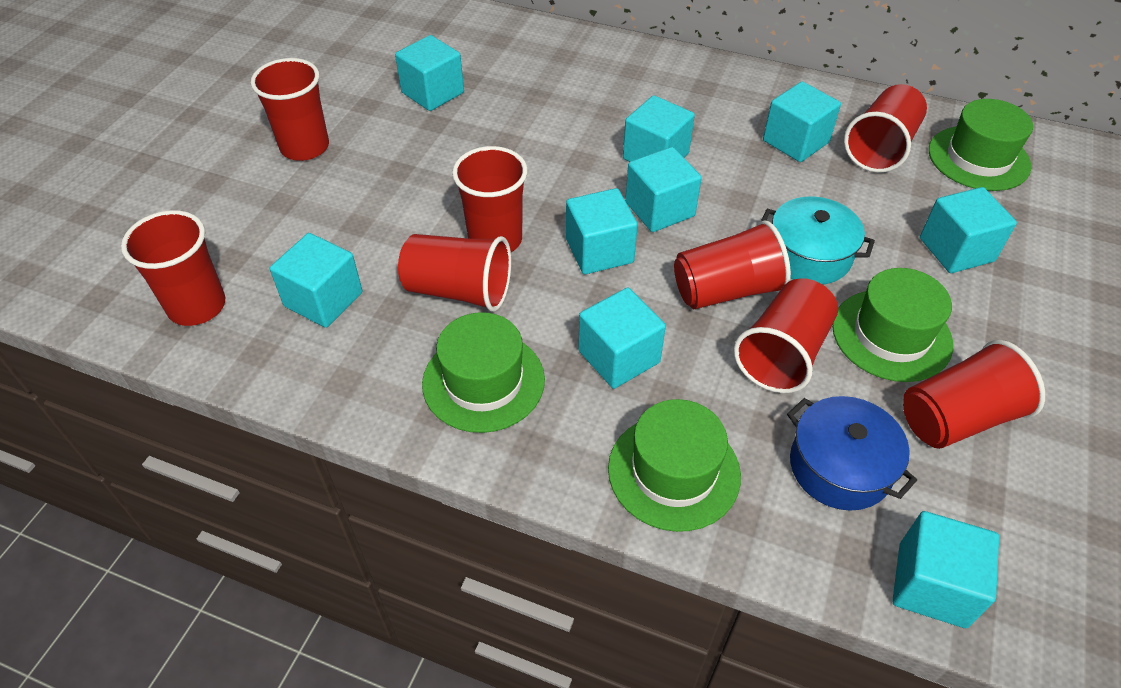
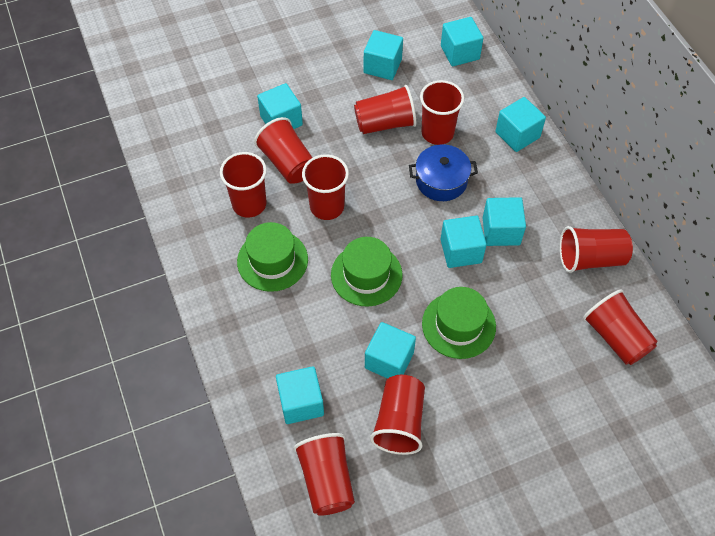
green hat: 4 -> 3
red cup: 8 -> 9
turquoise cube: 9 -> 8
turquoise pot: 1 -> 0

